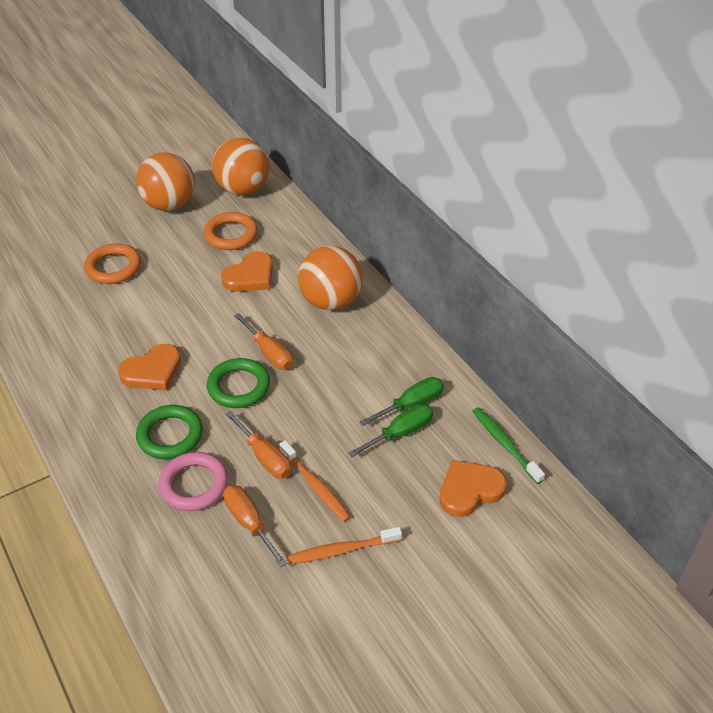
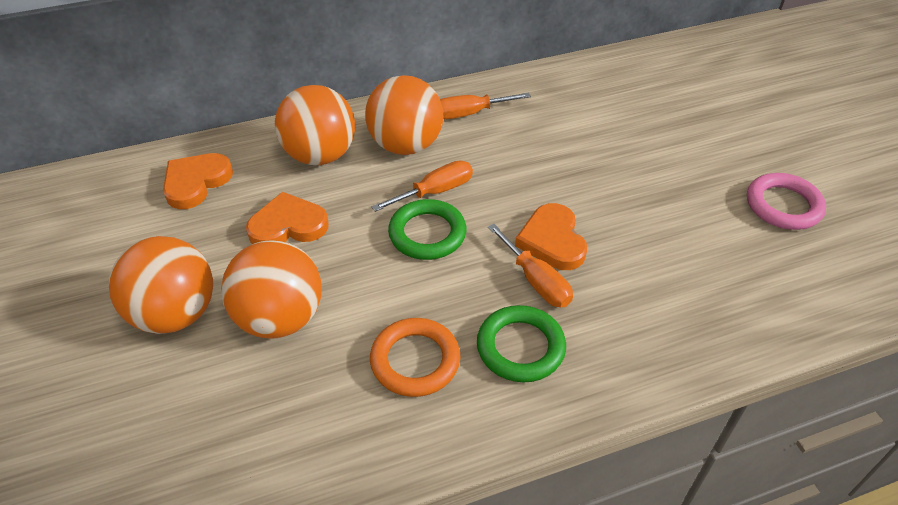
green screwdriver: 2 -> 0
green toothbrush: 1 -> 0
orange ball: 3 -> 4
orange ring: 2 -> 1
orange toothbrush: 2 -> 0

